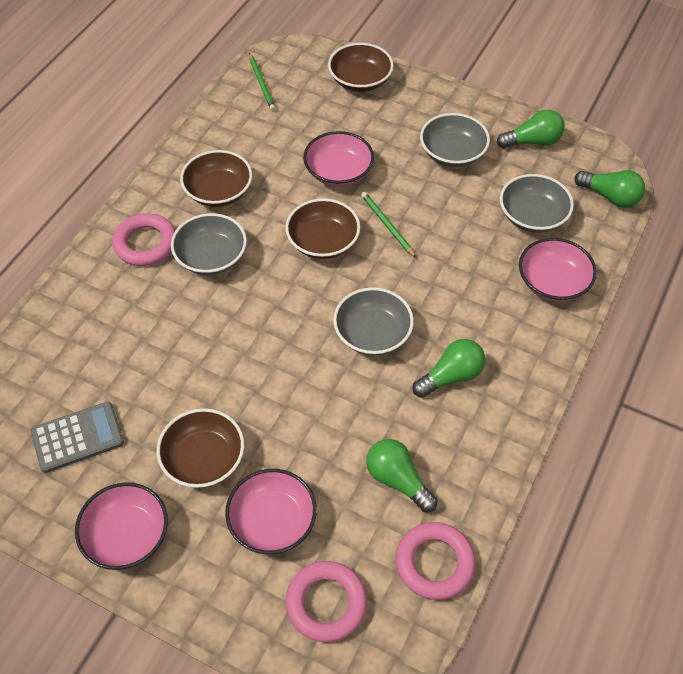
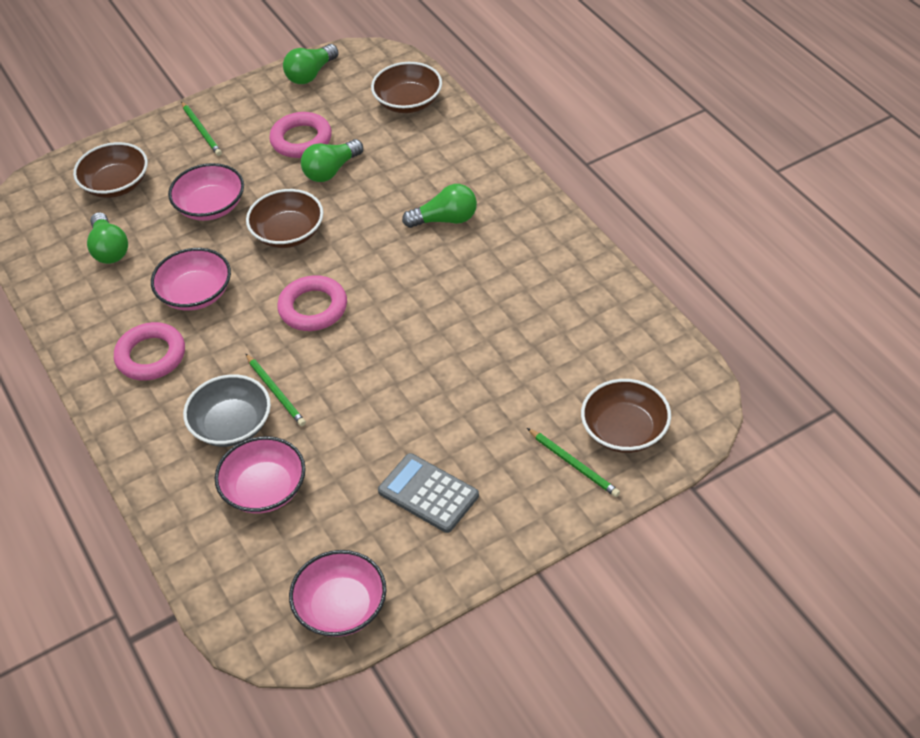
green pencil: 2 -> 3
grey bowl: 4 -> 1

